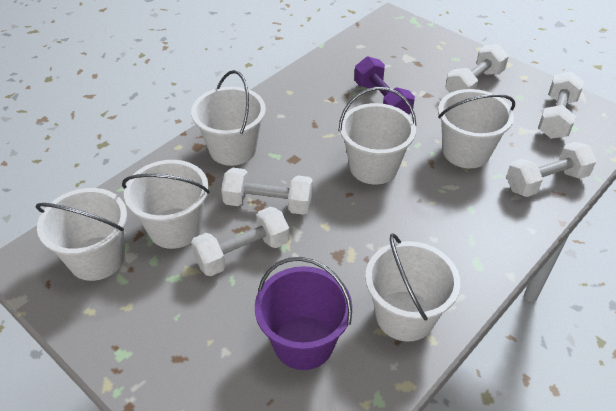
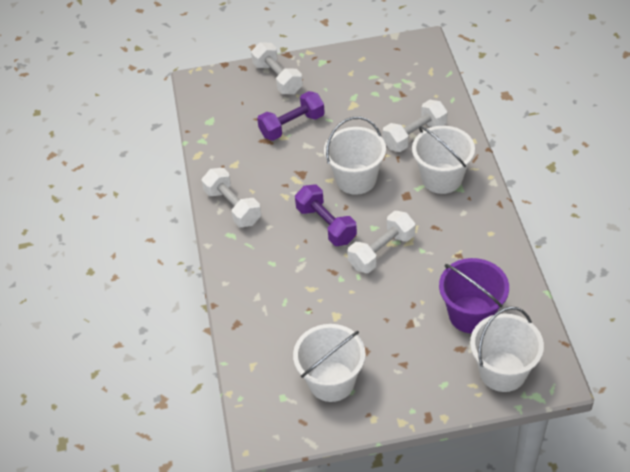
purple dumbbell: 1 -> 2
white bucket: 6 -> 4
white dumbbell: 5 -> 4

